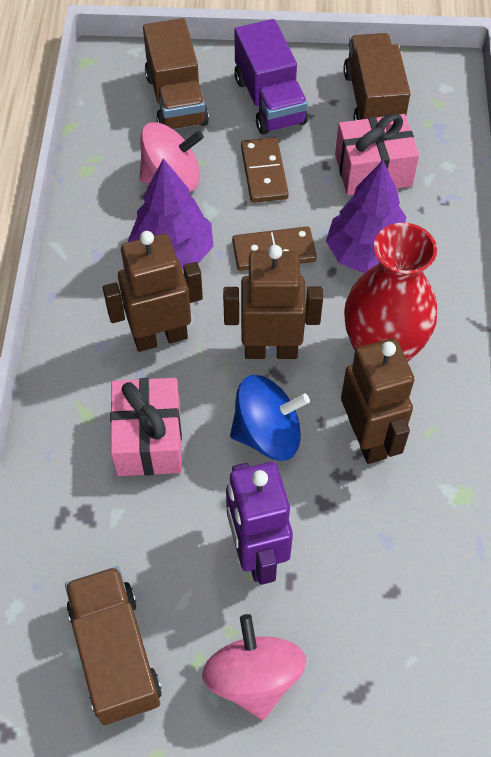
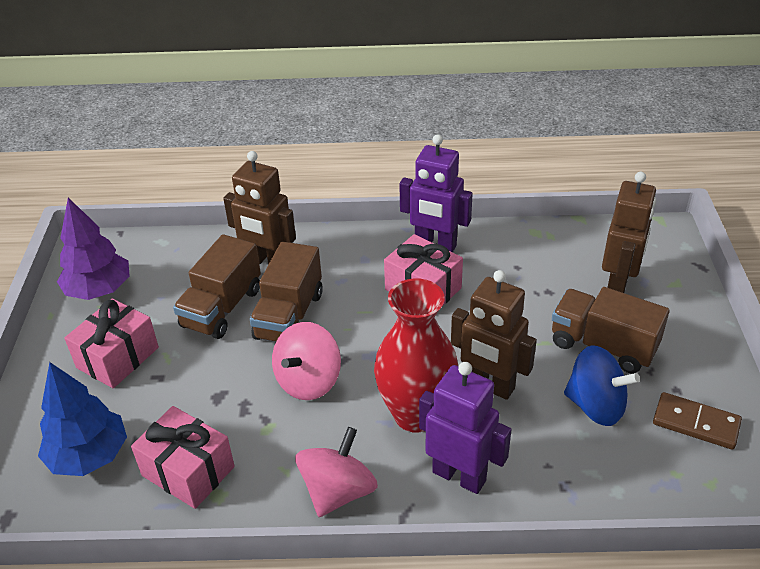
blue tree: 0 -> 1
brown domino: 2 -> 1
pink gift: 2 -> 3
purple robot: 1 -> 2
purple tree: 2 -> 1
purple truck: 1 -> 0

